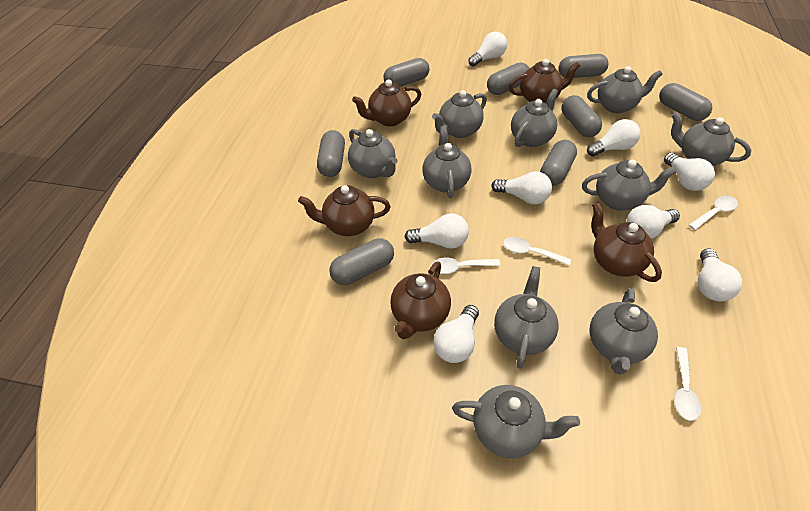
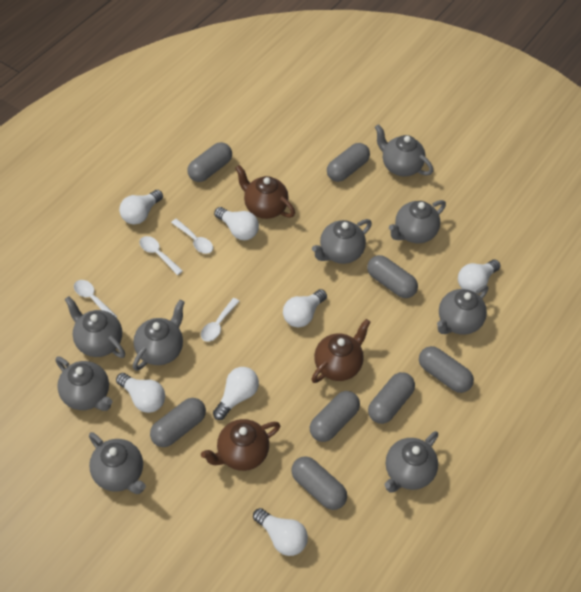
brown teapot: 5 -> 3
grey teapot: 10 -> 9
white light bulb: 8 -> 7

